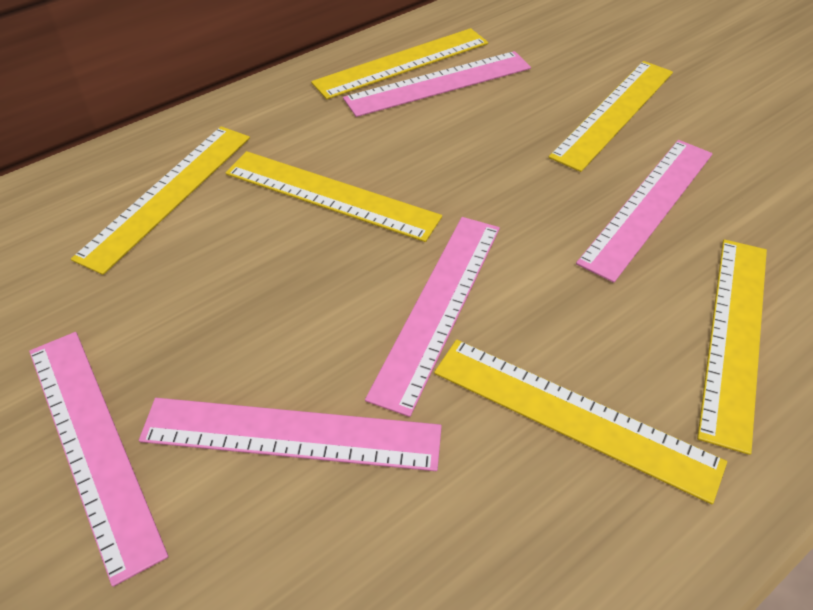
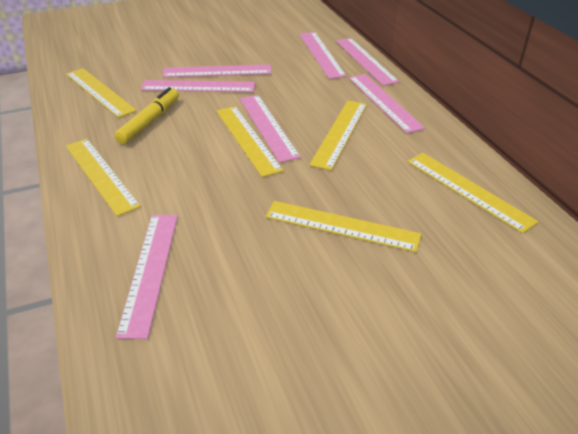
pink ruler: 5 -> 7
yellow marker: 0 -> 1

